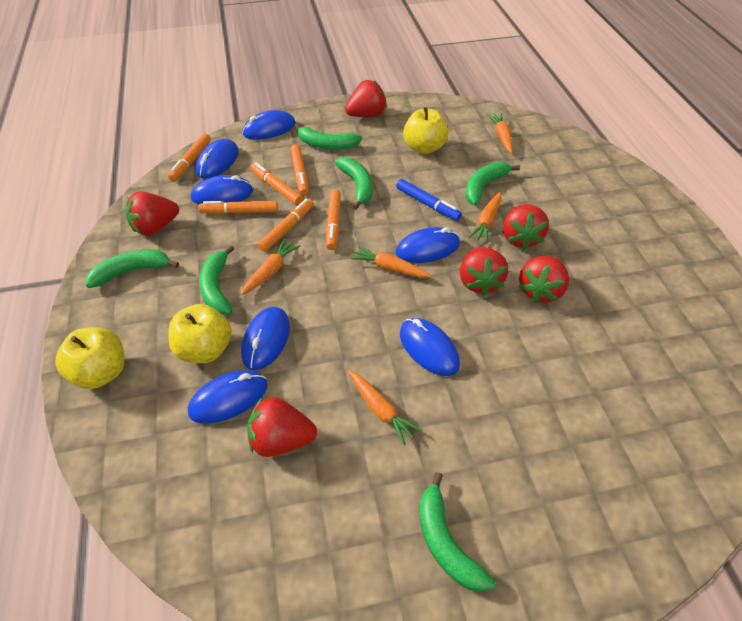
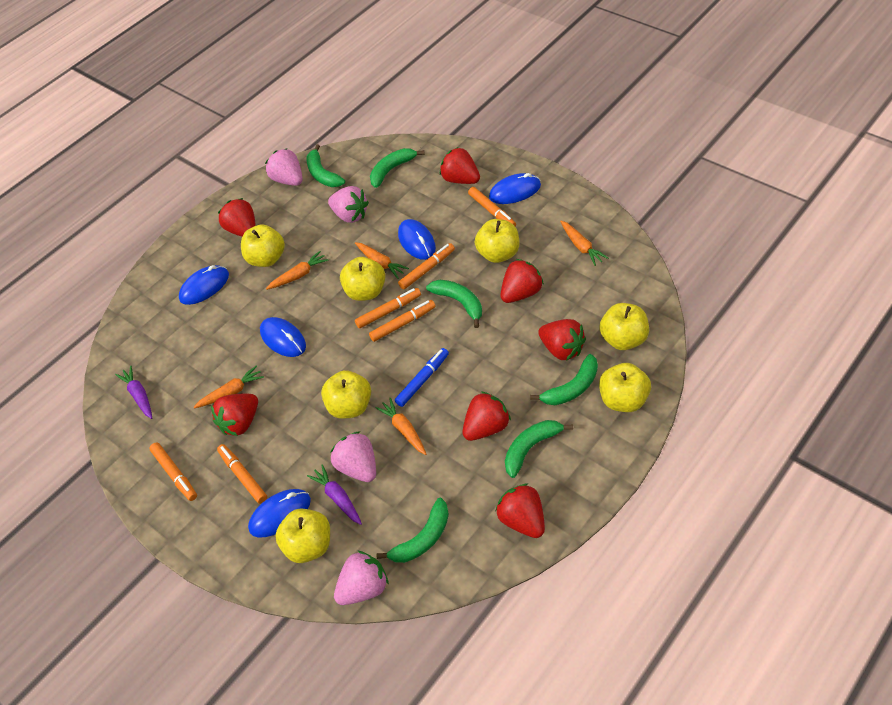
blue mouse: 7 -> 5
pink strawberry: 0 -> 4
purple carrot: 0 -> 2
red strawberry: 6 -> 7
yellow apple: 3 -> 7

